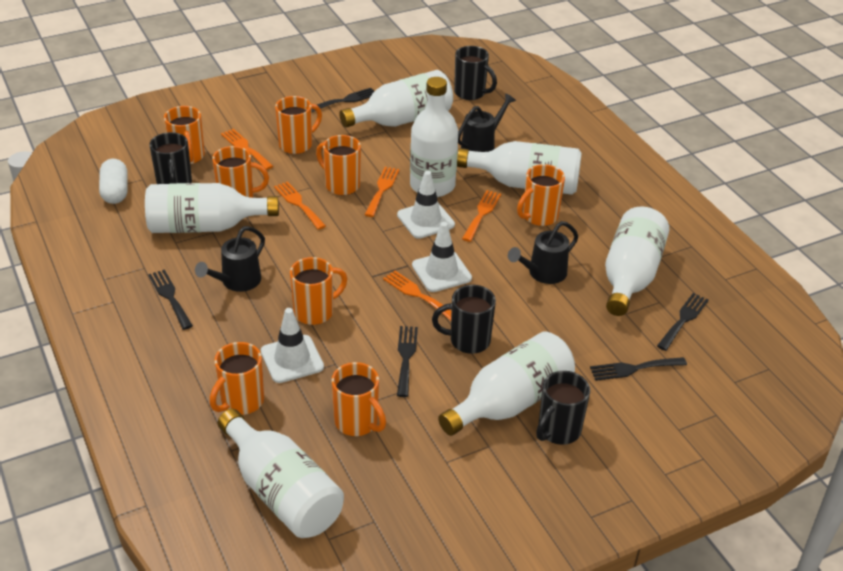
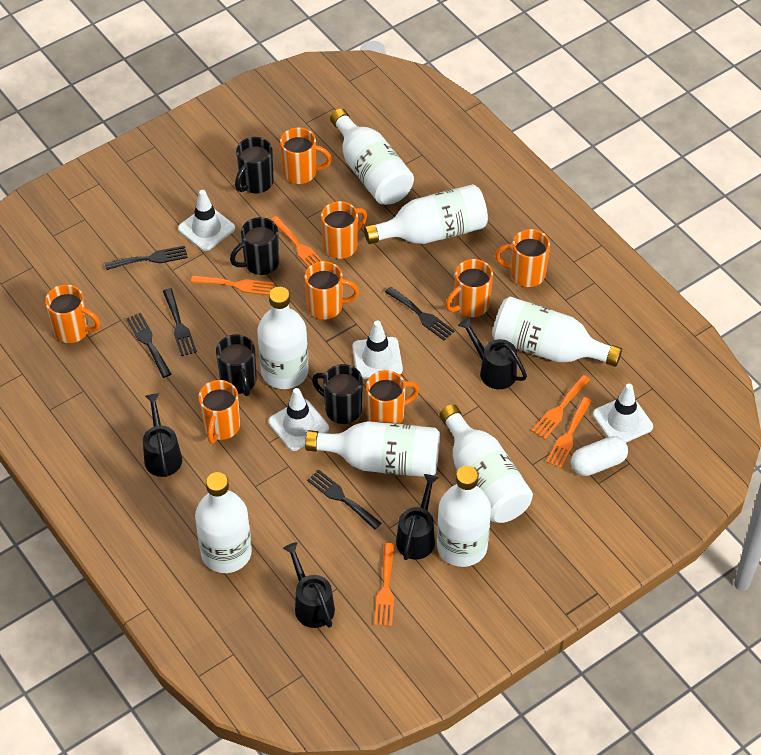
black watering can: 3 -> 4
white bottle: 7 -> 8
white traffic cone: 3 -> 4

